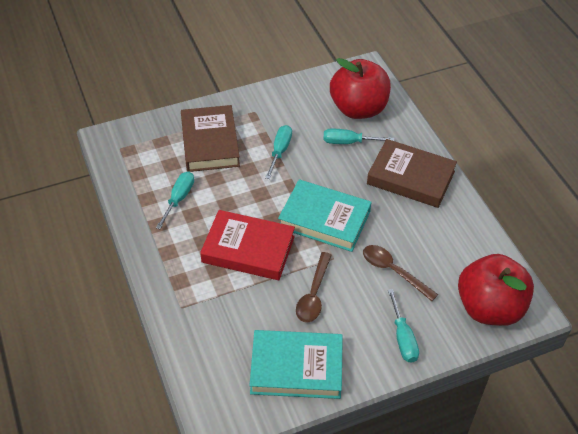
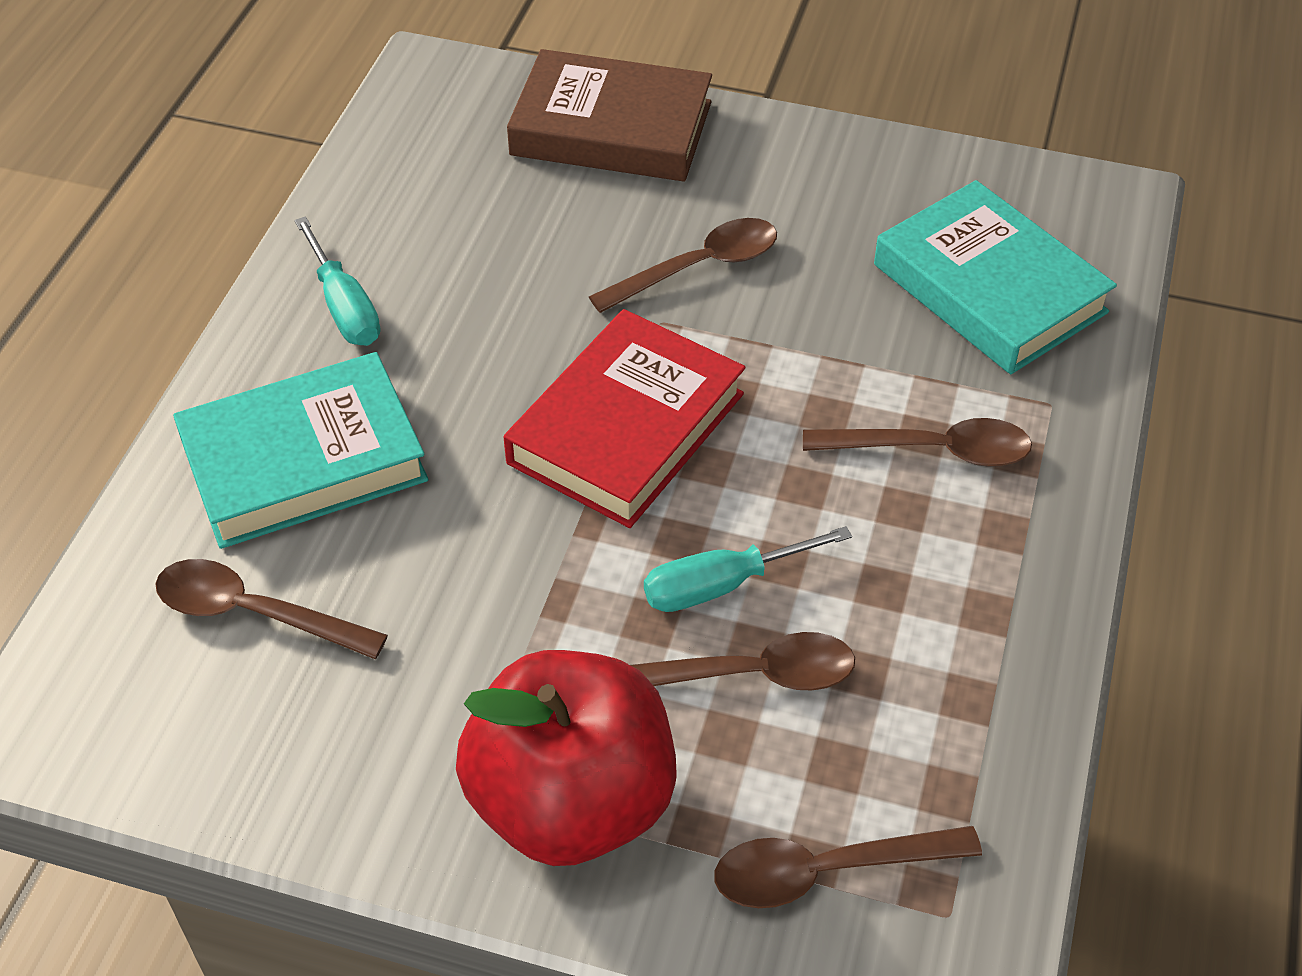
brown book: 2 -> 1
brown spoon: 2 -> 5
red apple: 2 -> 1
turquoise screwdriver: 4 -> 2

